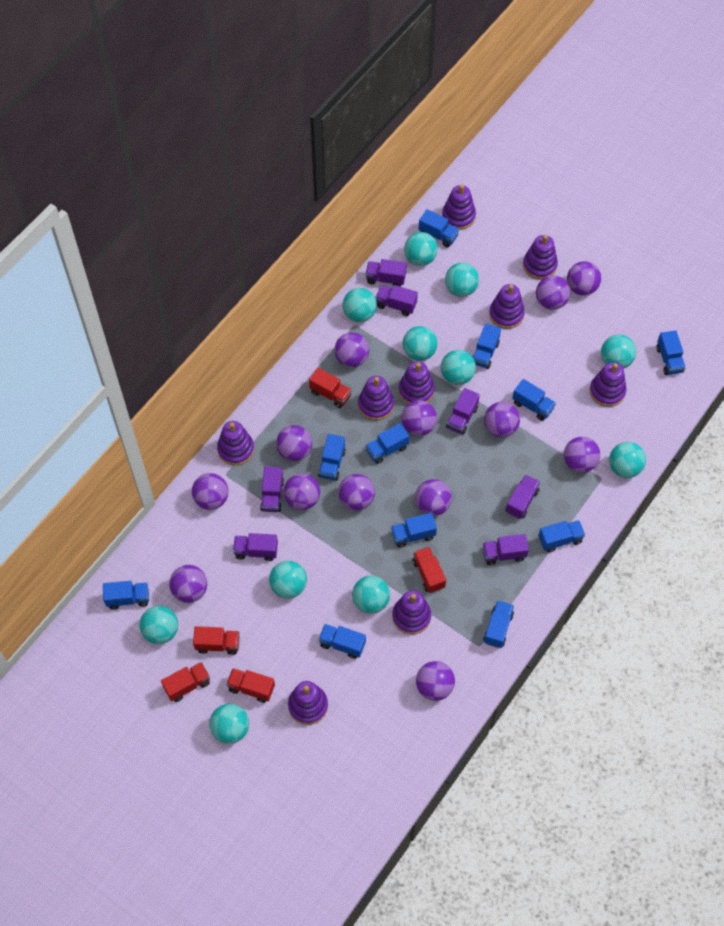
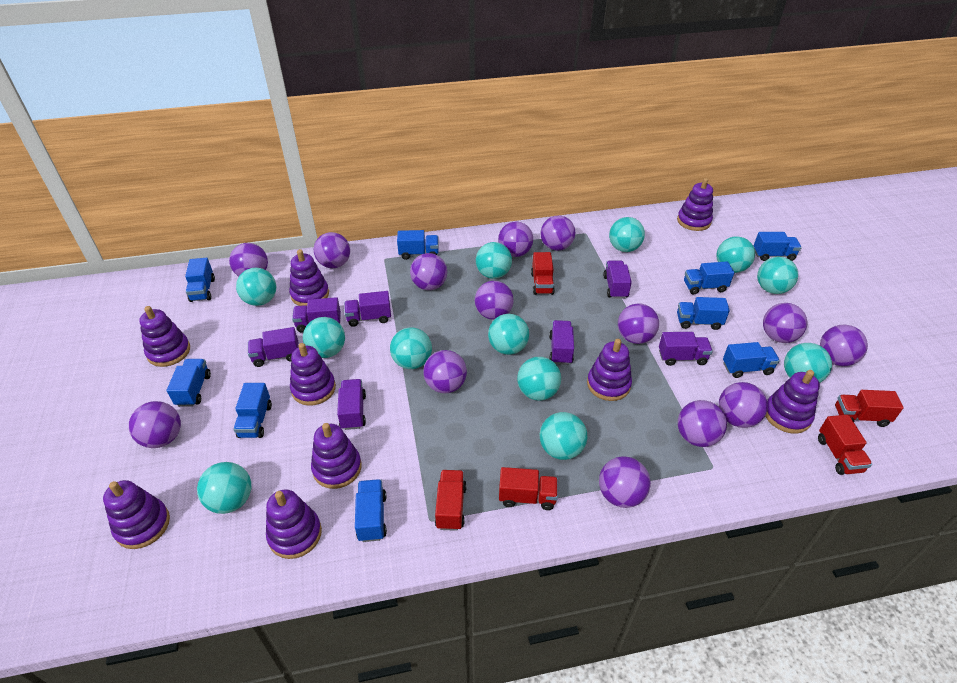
blue truck: 11 -> 9
purple ball: 13 -> 14
turquoise ball: 11 -> 12

